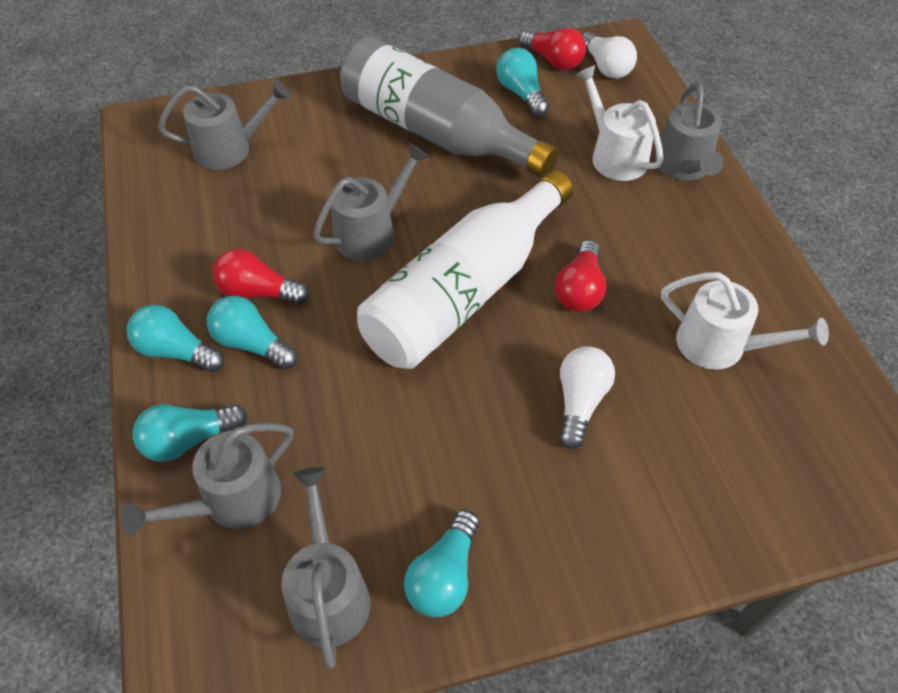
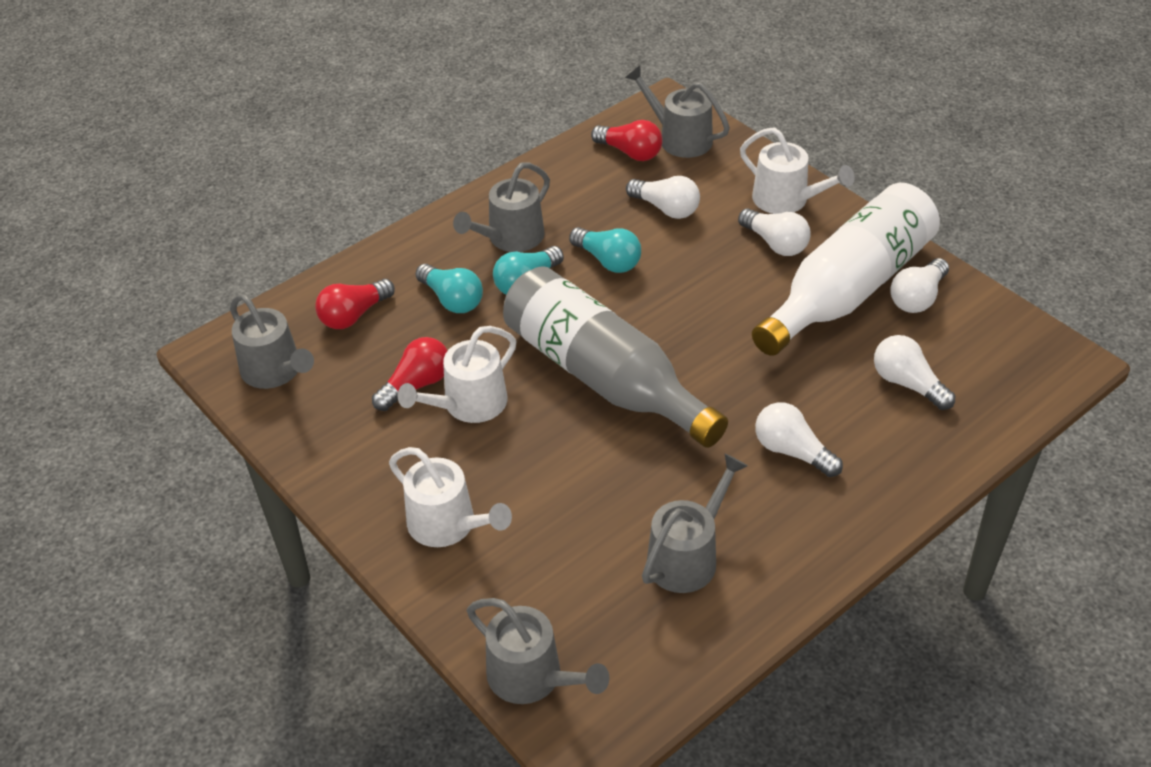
turquoise light bulb: 5 -> 3
white light bulb: 2 -> 5
white watering can: 2 -> 3

